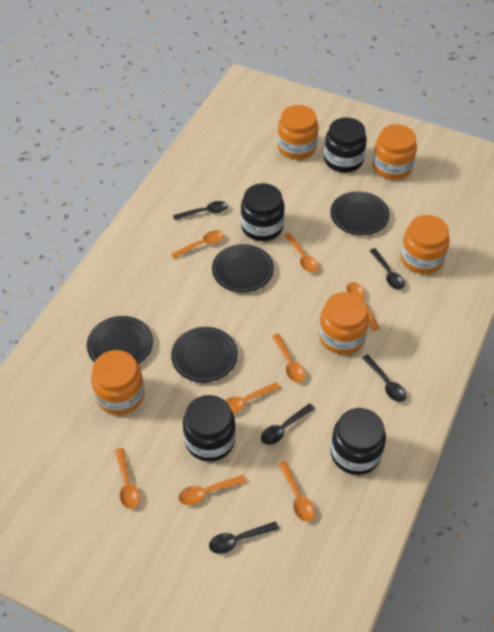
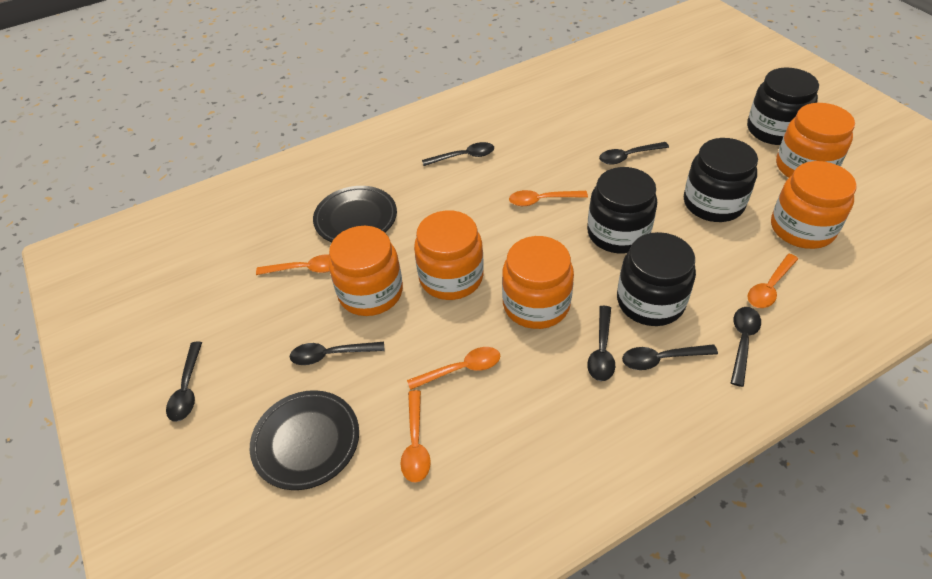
black plate: 4 -> 2
black spoon: 5 -> 7
orange spoon: 8 -> 5

